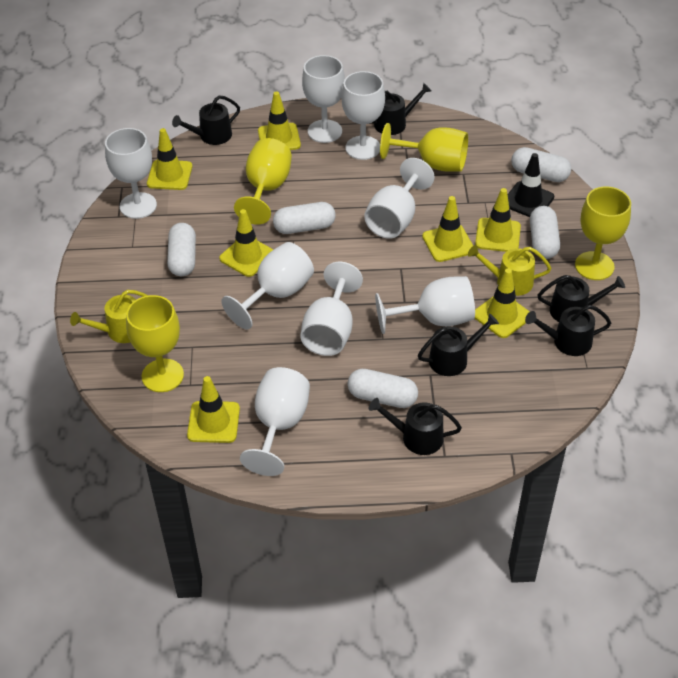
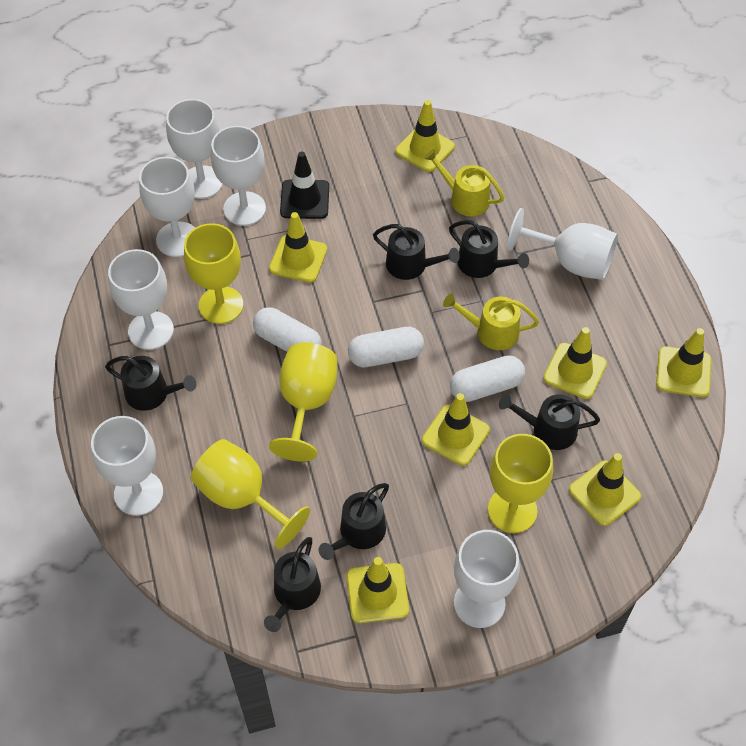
white capsule: 5 -> 3
white goblet: 8 -> 7

